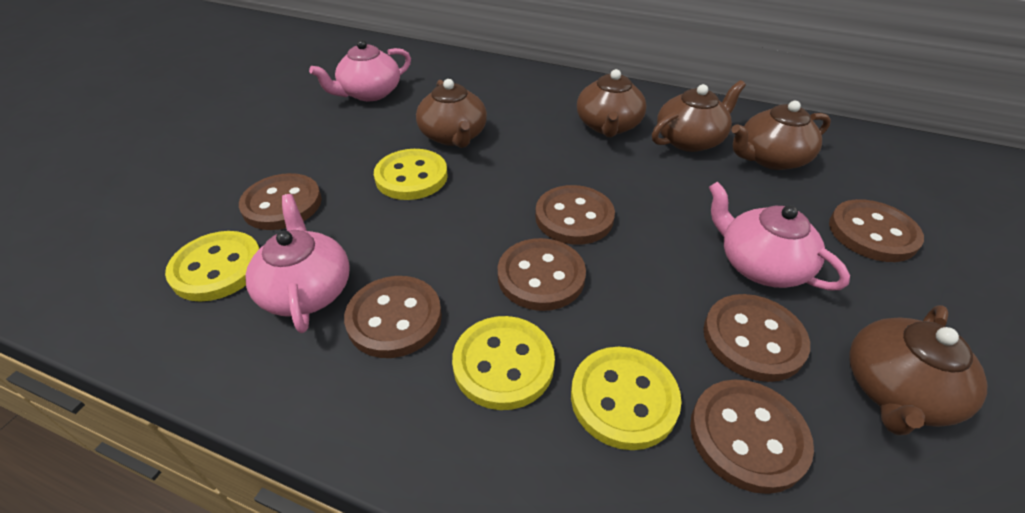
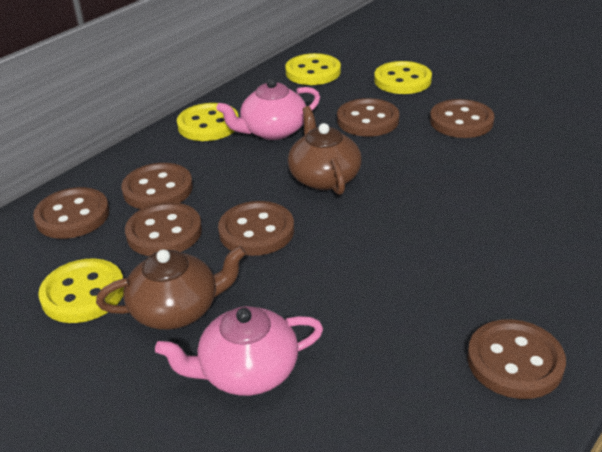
brown teapot: 5 -> 2
pink teapot: 3 -> 2

